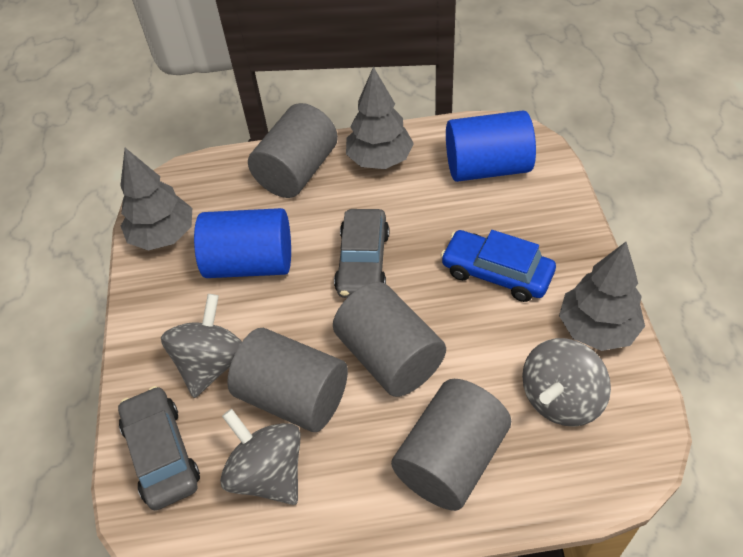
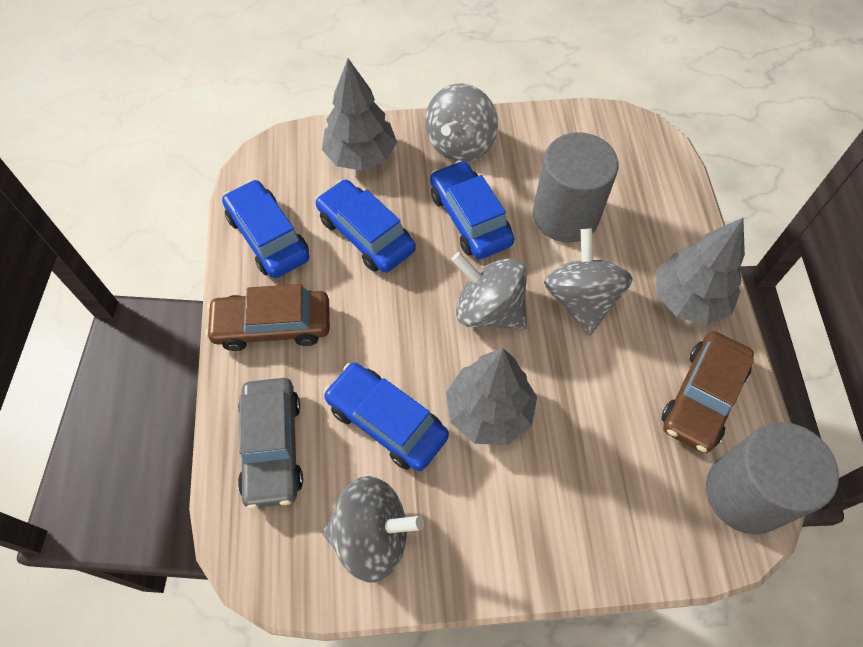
blue car: 1 -> 4
blue cylinder: 2 -> 0
brown car: 0 -> 2
grey car: 2 -> 1
grey cylinder: 4 -> 2
grey spinning top: 3 -> 4

